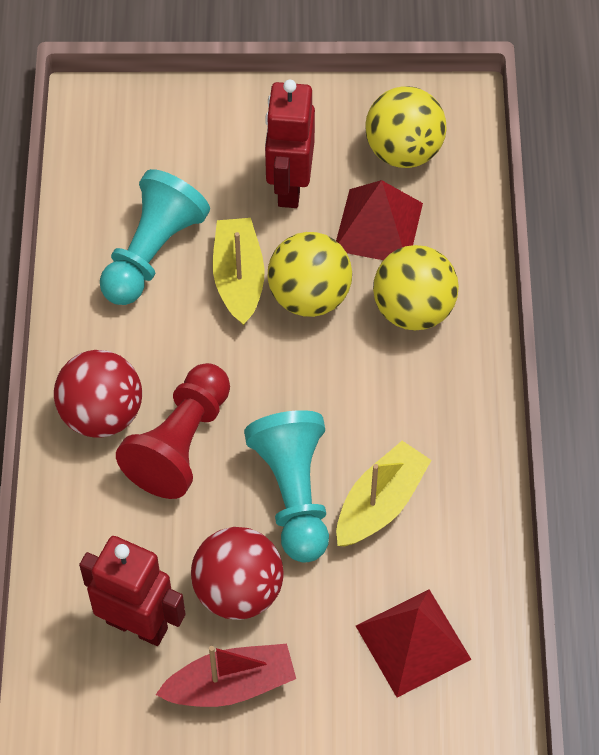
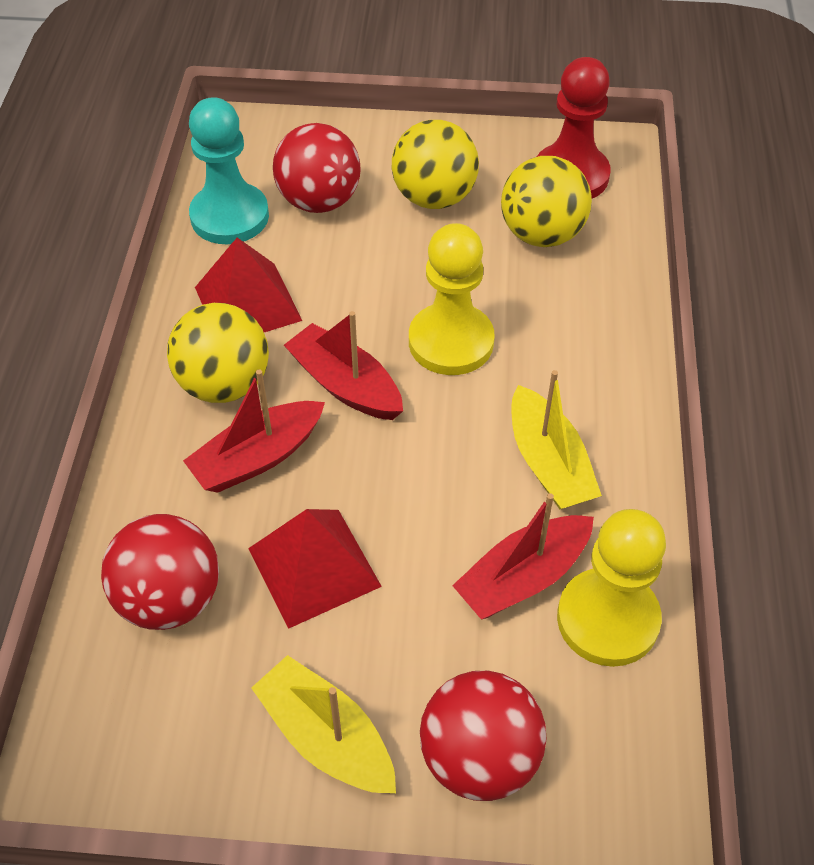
red ball: 2 -> 3
red boat: 1 -> 3
red robot: 2 -> 0
turquoise pawn: 2 -> 1
yellow pawn: 0 -> 2

